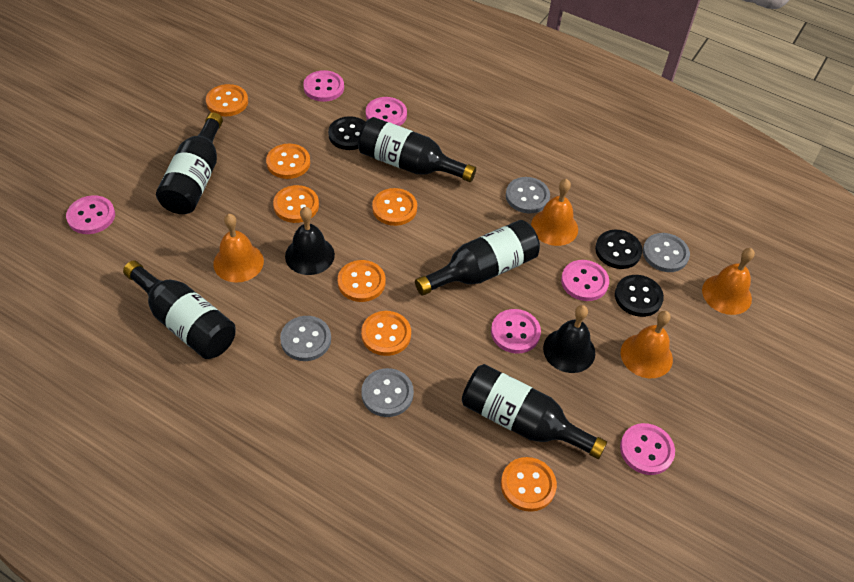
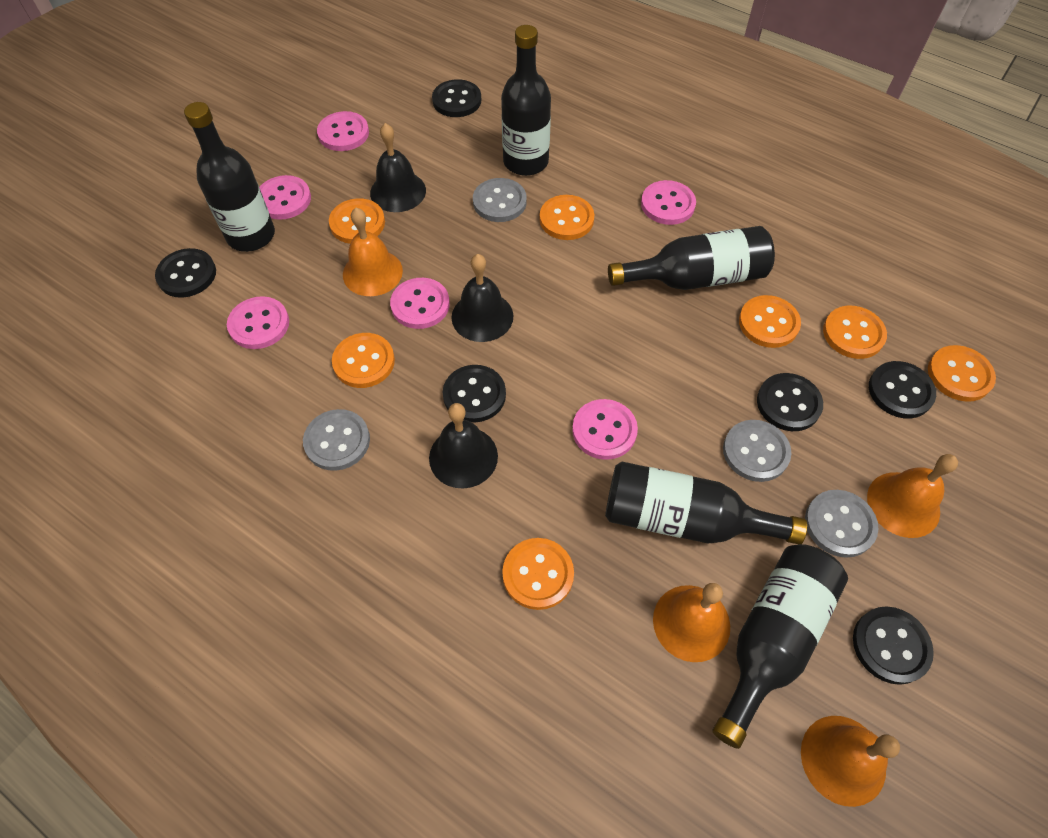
black bell: 2 -> 3
black button: 3 -> 6

